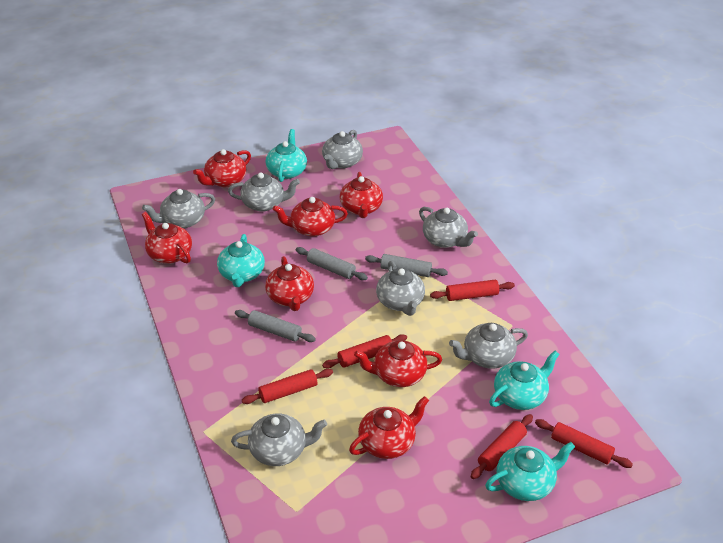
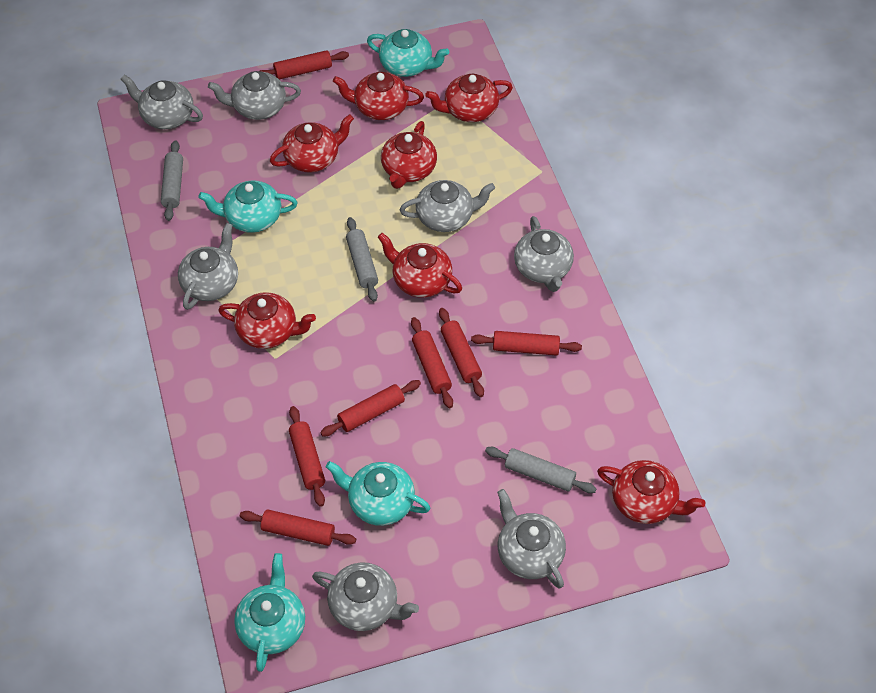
red rolling pin: 5 -> 7

